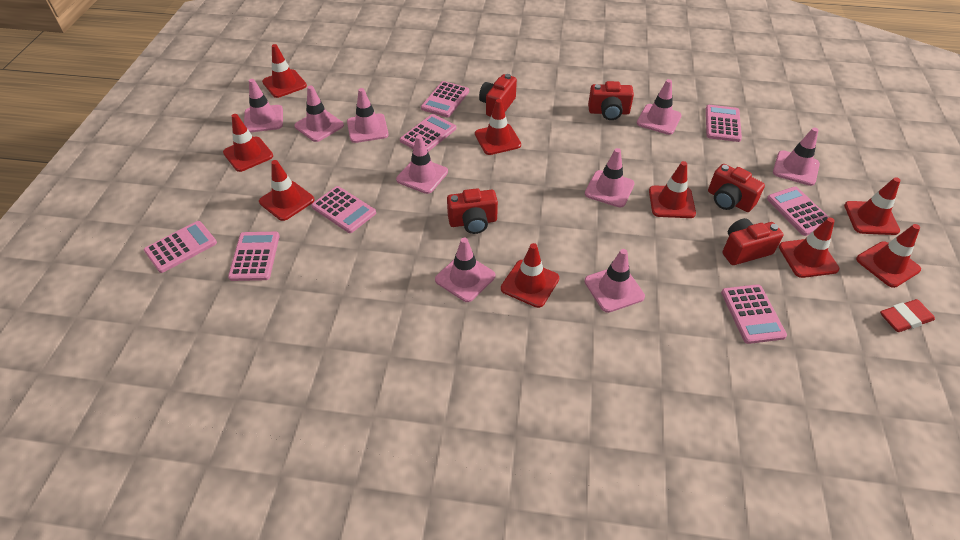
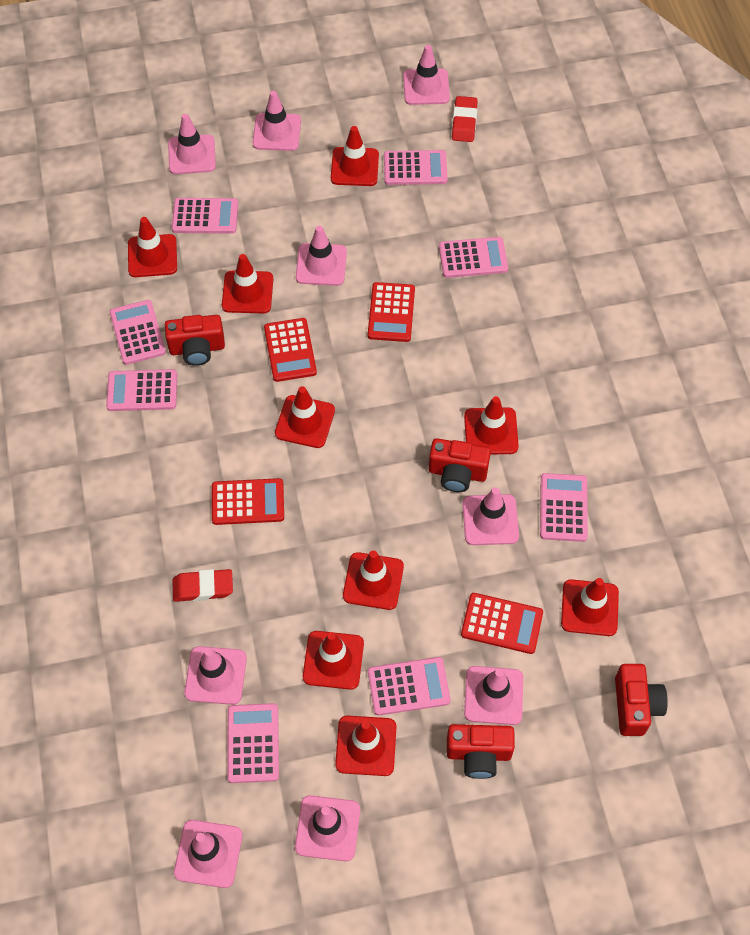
red calculator: 0 -> 4
red camera: 5 -> 4
red eraser: 1 -> 2

